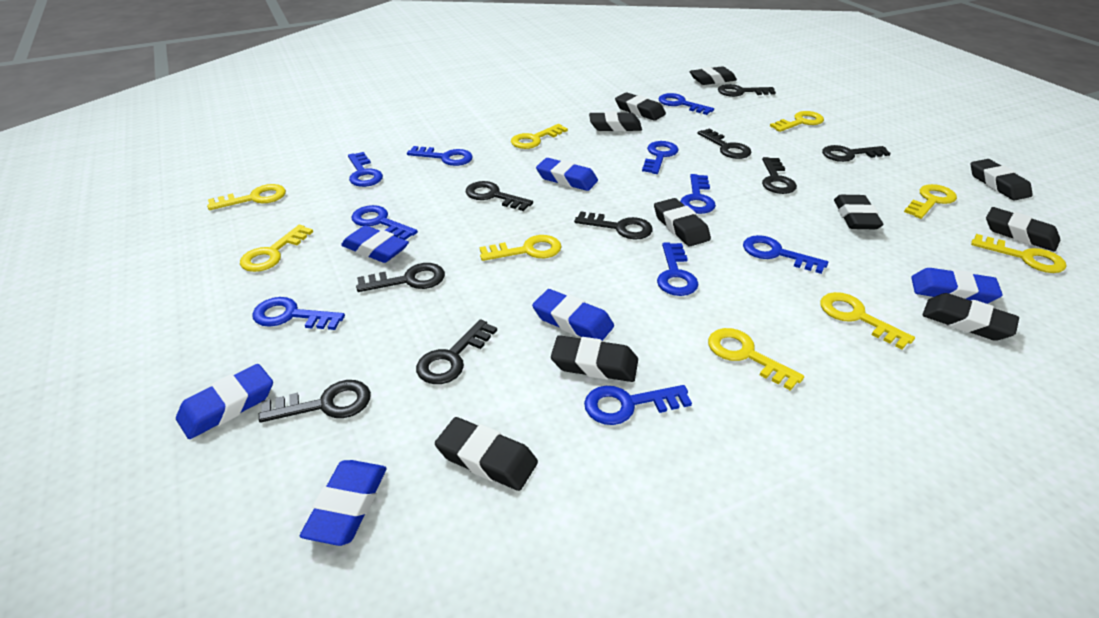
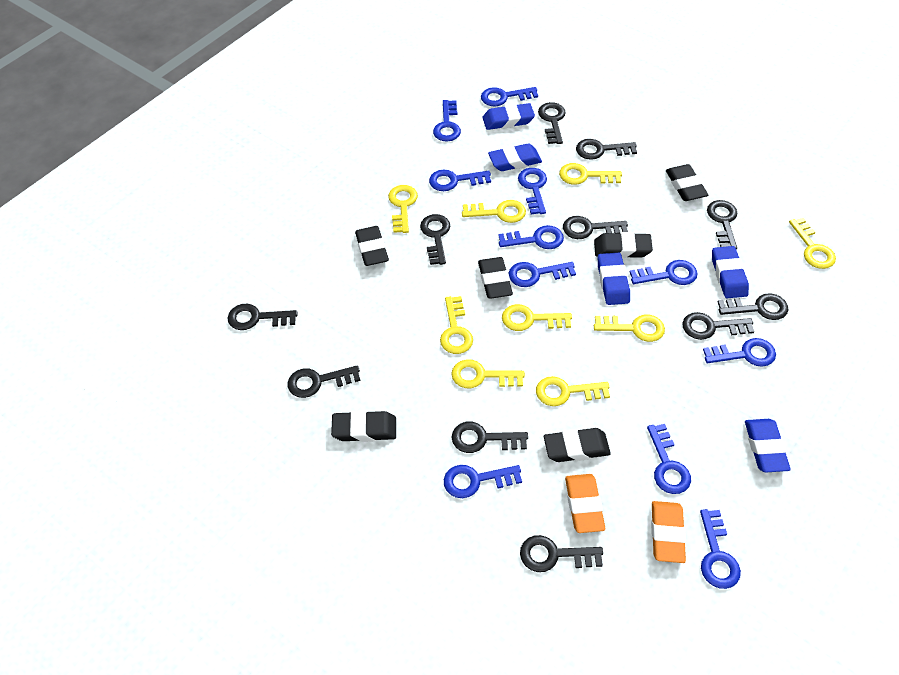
black eraser: 10 -> 6
black key: 9 -> 11
blue eraser: 6 -> 5
blue key: 10 -> 11
orange eraser: 0 -> 2

